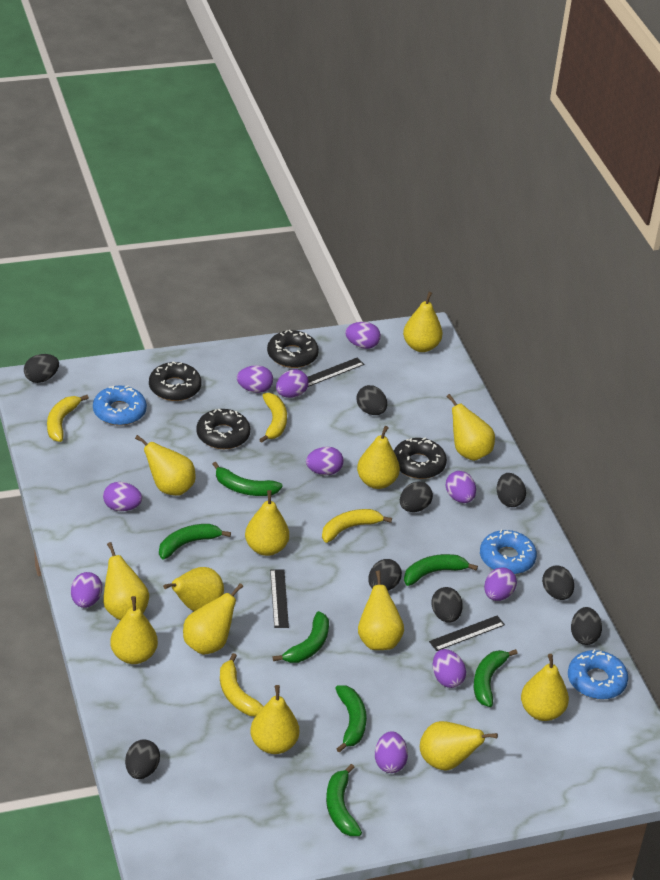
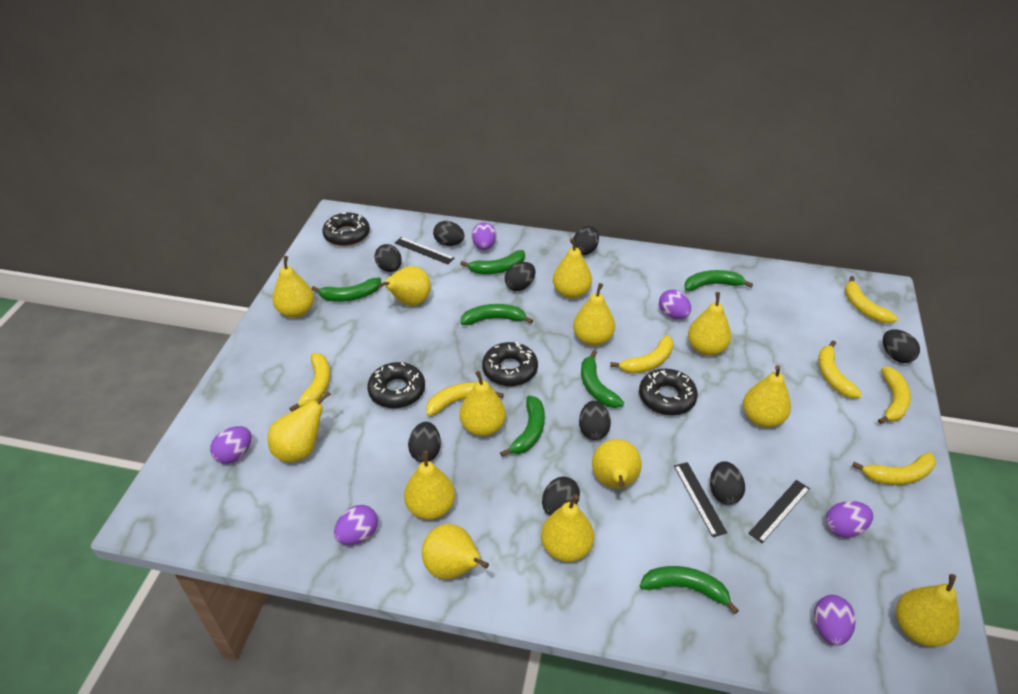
blue donut: 3 -> 0
purple egg: 10 -> 6
yellow banana: 4 -> 7

